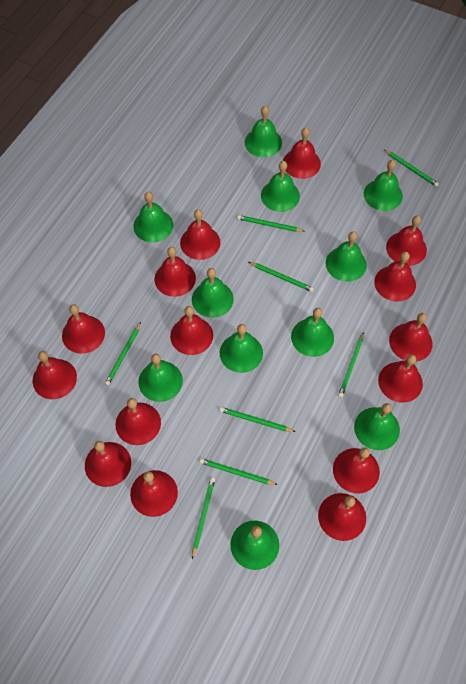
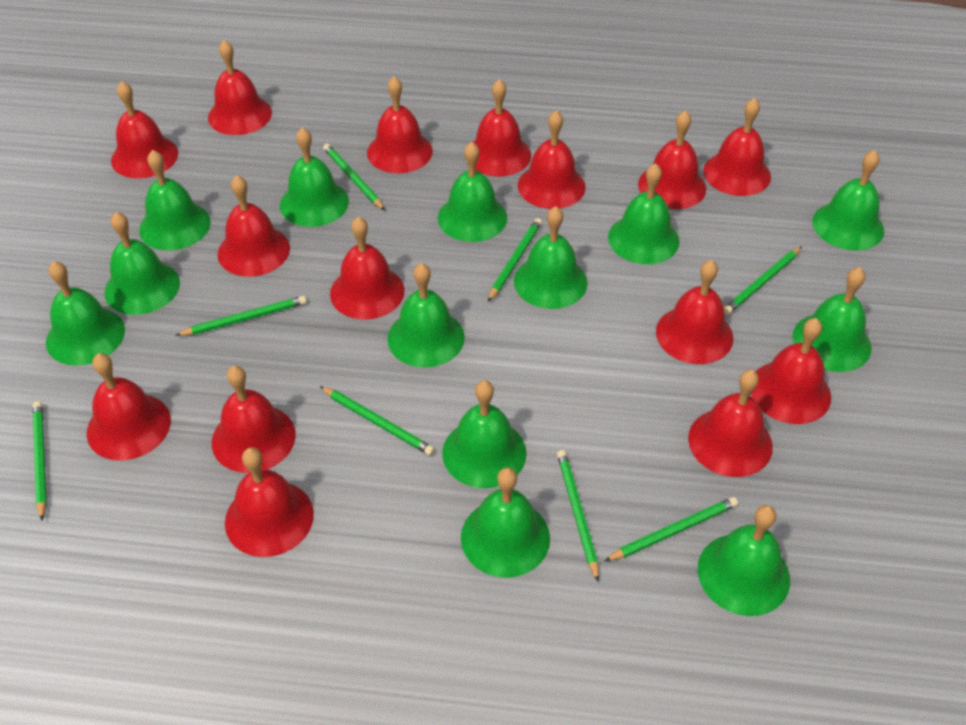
green bell: 11 -> 13

